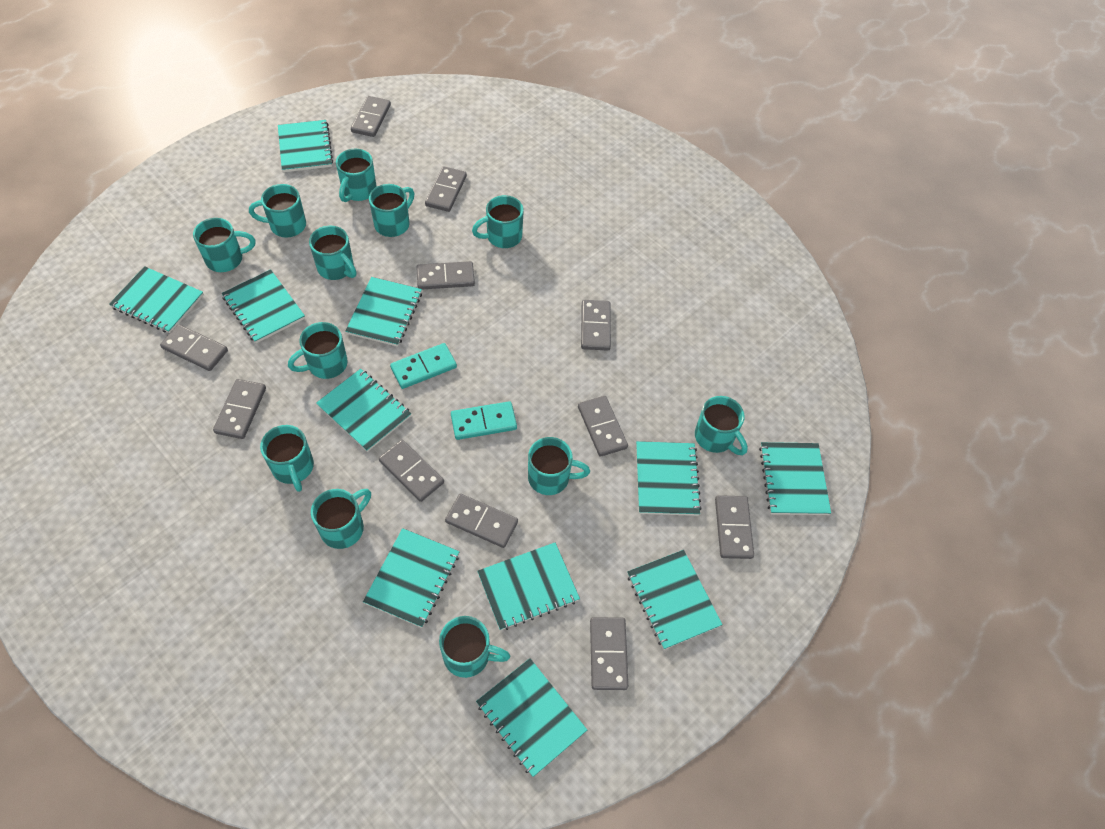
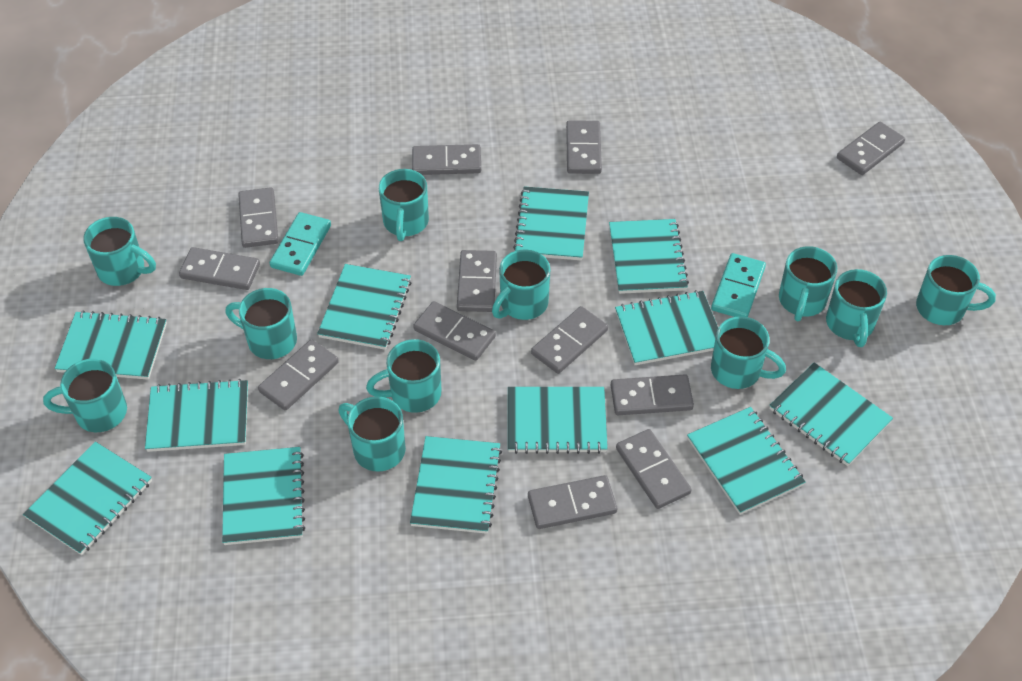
grey domino: 11 -> 12
turquoise mug: 12 -> 11
turquoise notebook: 11 -> 12

